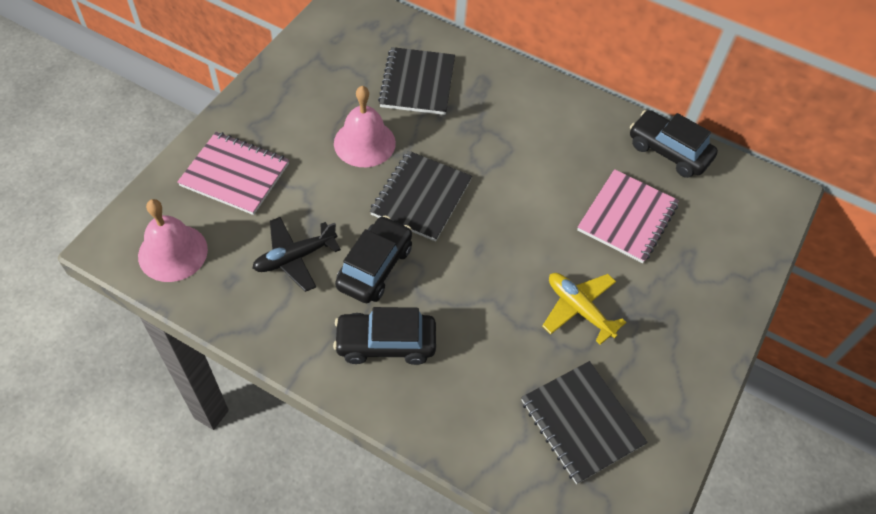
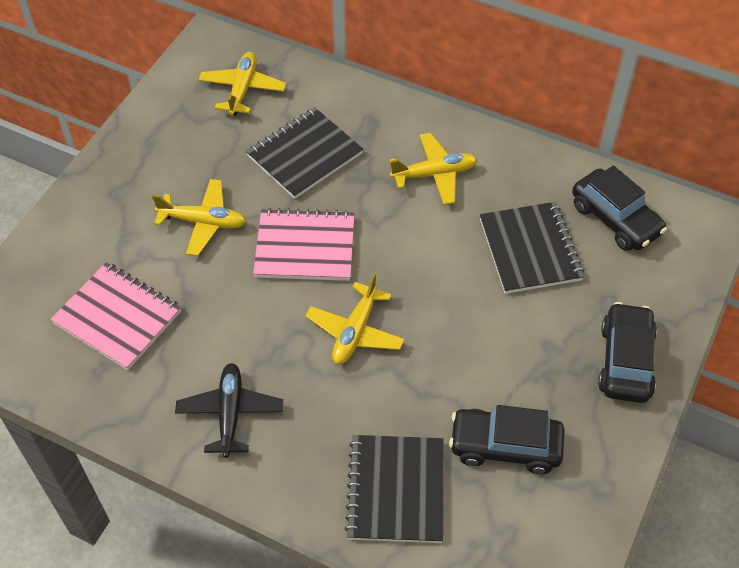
pink bell: 2 -> 0
yellow plane: 1 -> 4

